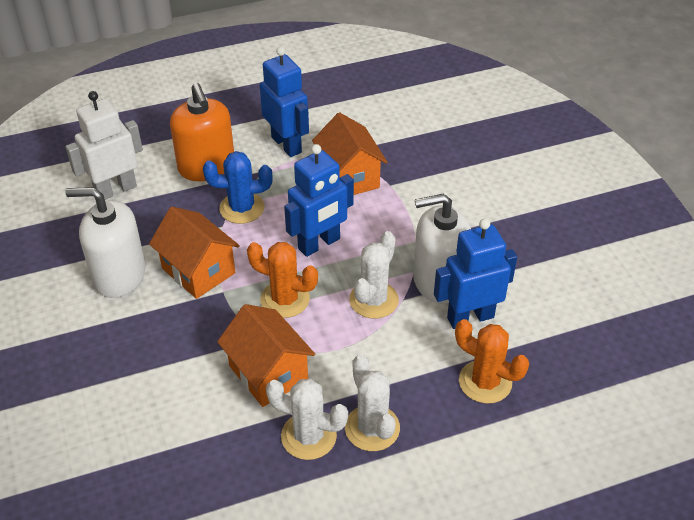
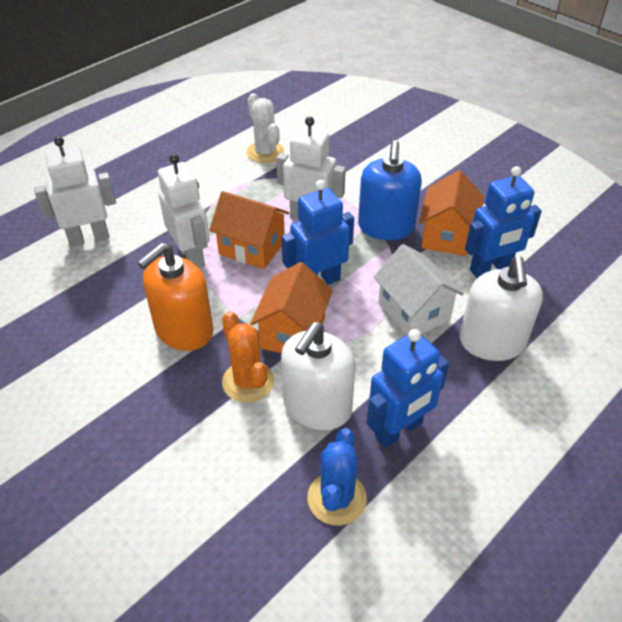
blue soap dispenser: 0 -> 1
orange cactus: 2 -> 1
white cactus: 3 -> 1
white house: 0 -> 1
white robot: 1 -> 3

